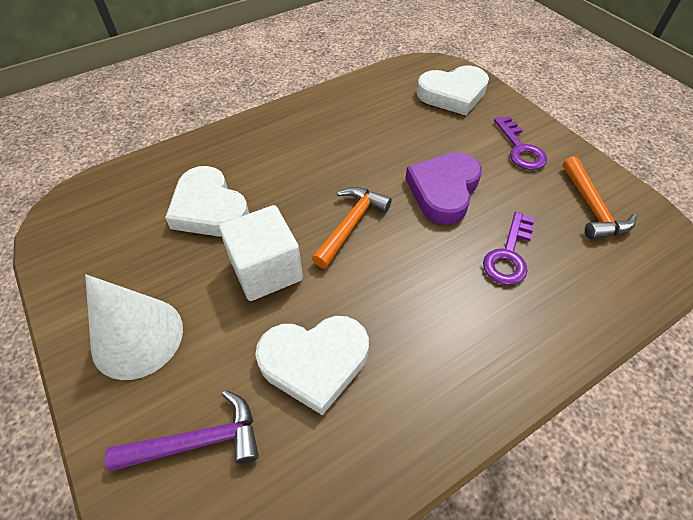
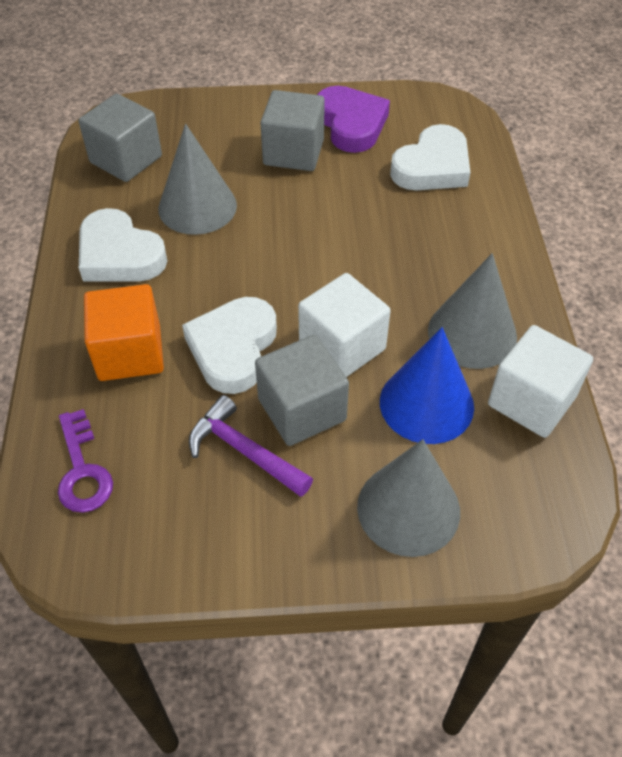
blue cone: 0 -> 1
grey cone: 0 -> 3
grey cube: 0 -> 3
orange cube: 0 -> 1
orange hammer: 2 -> 0
purple key: 2 -> 1
white cone: 1 -> 0
white cube: 1 -> 2

